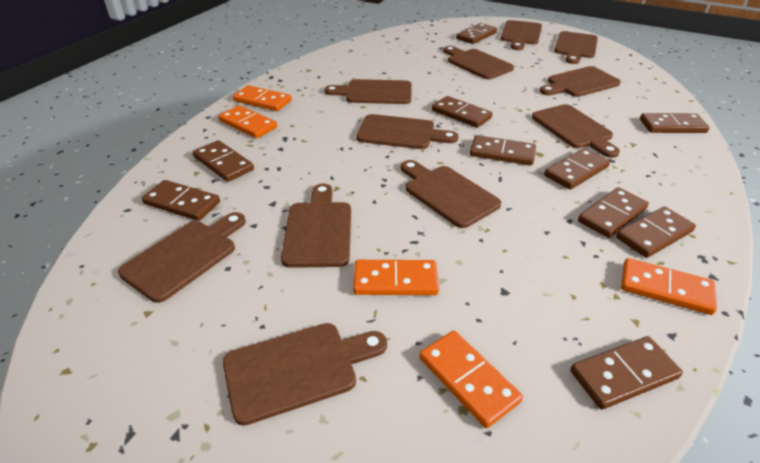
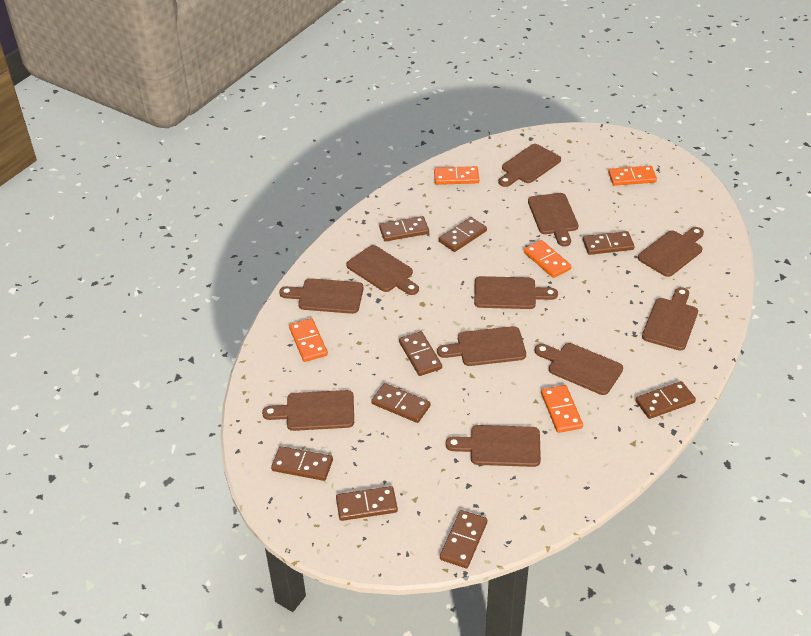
brown domino: 10 -> 9

